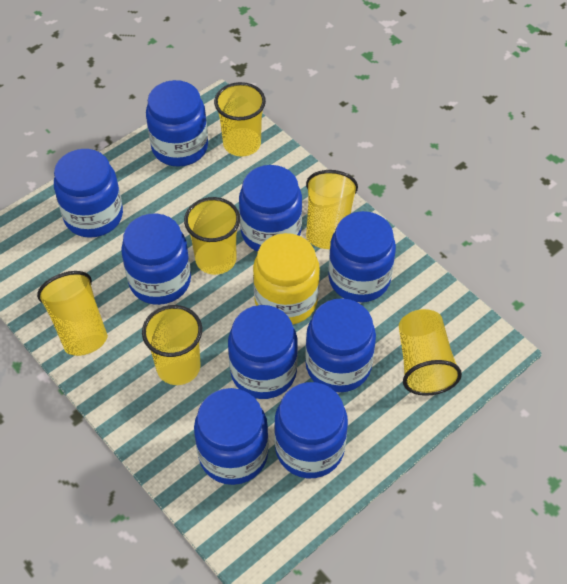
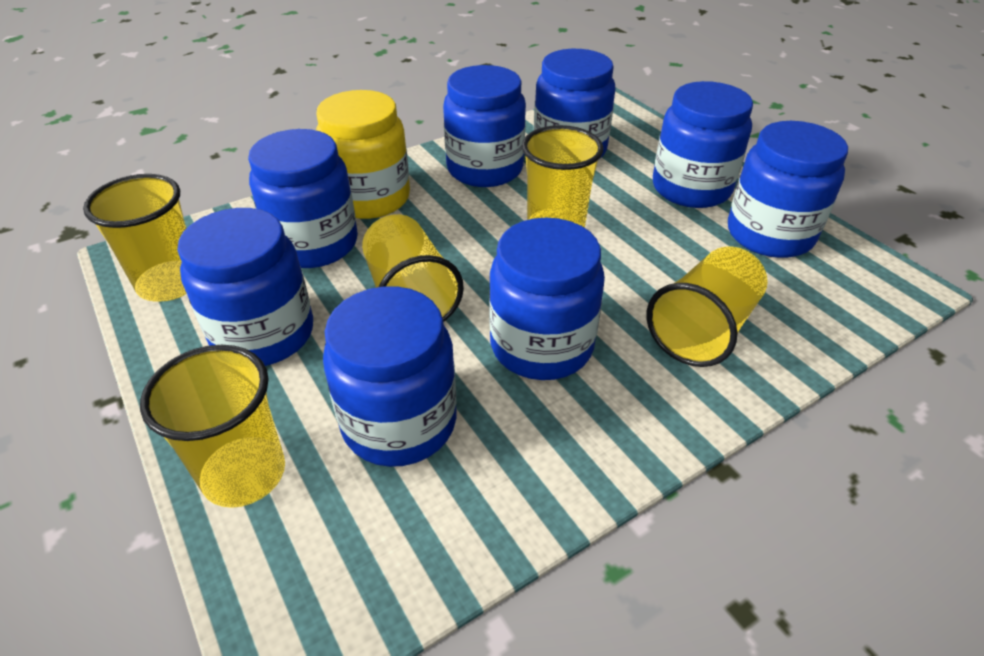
blue jar: 9 -> 8
yellow cup: 6 -> 5

